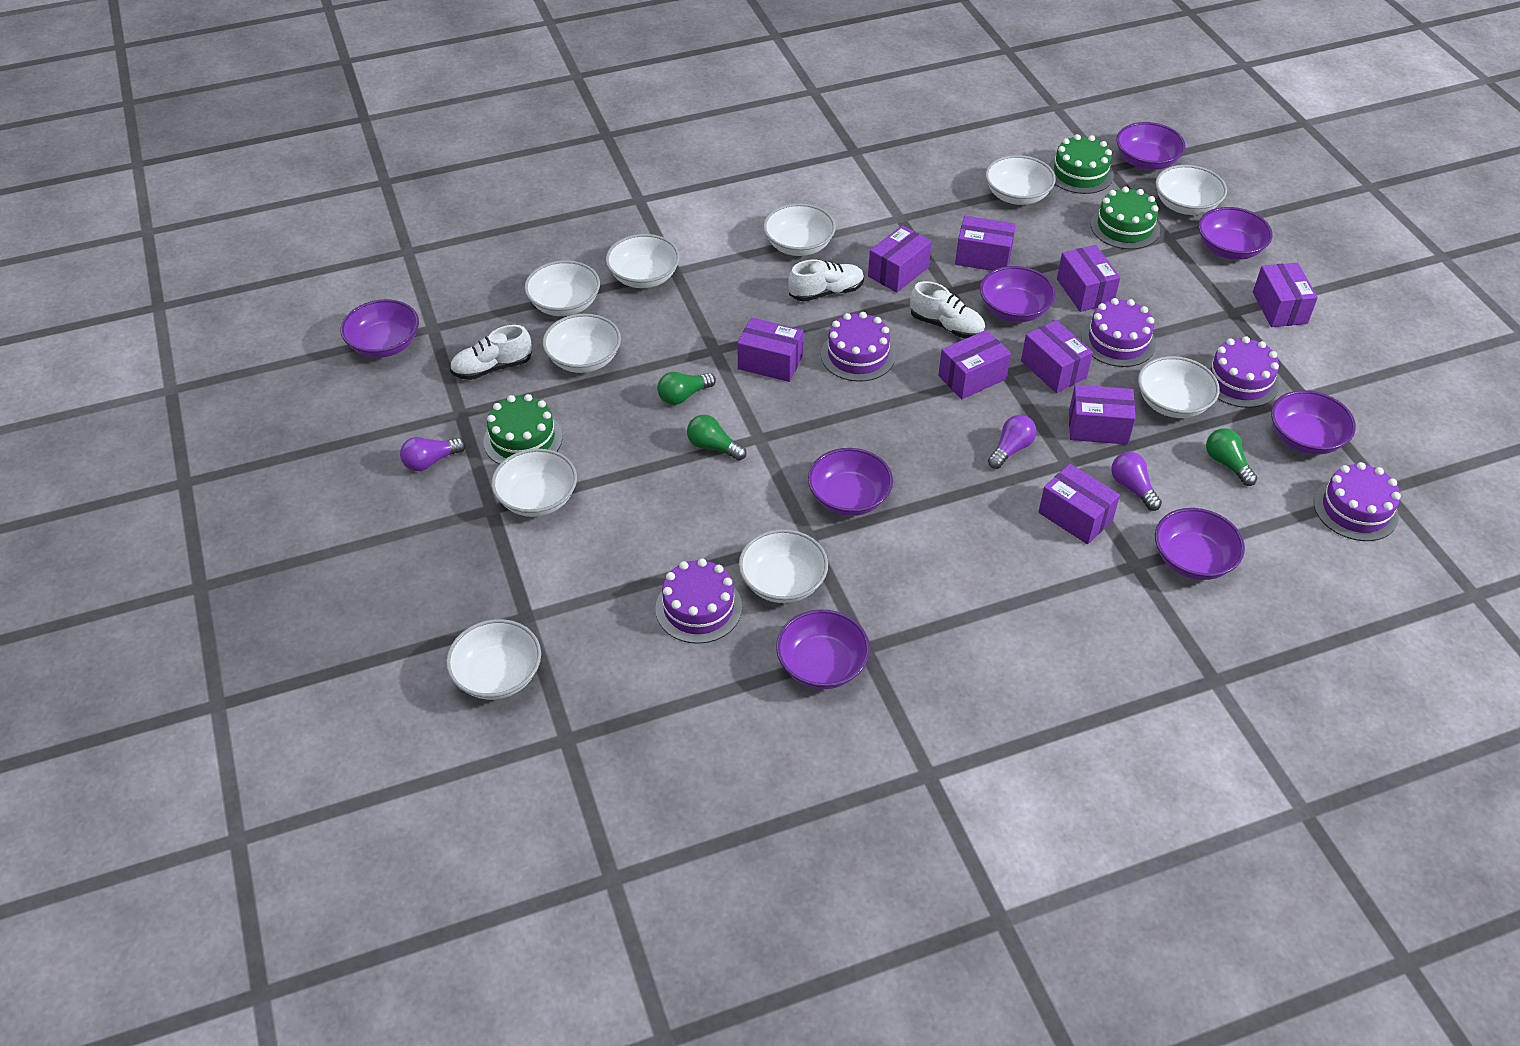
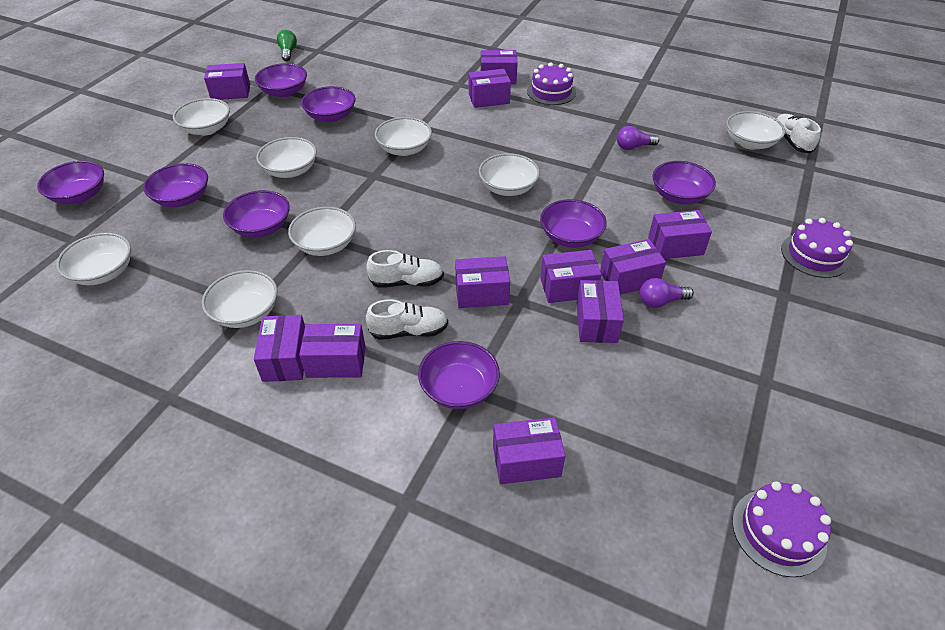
green cake: 3 -> 0
green light bulb: 3 -> 1
purple box: 9 -> 11
purple cake: 5 -> 3
purple light bulb: 3 -> 2
white bowl: 10 -> 8

